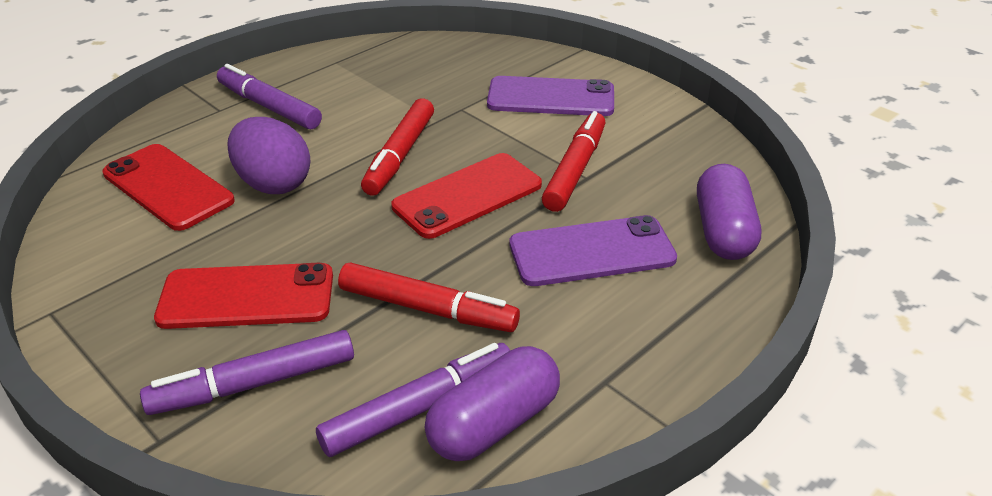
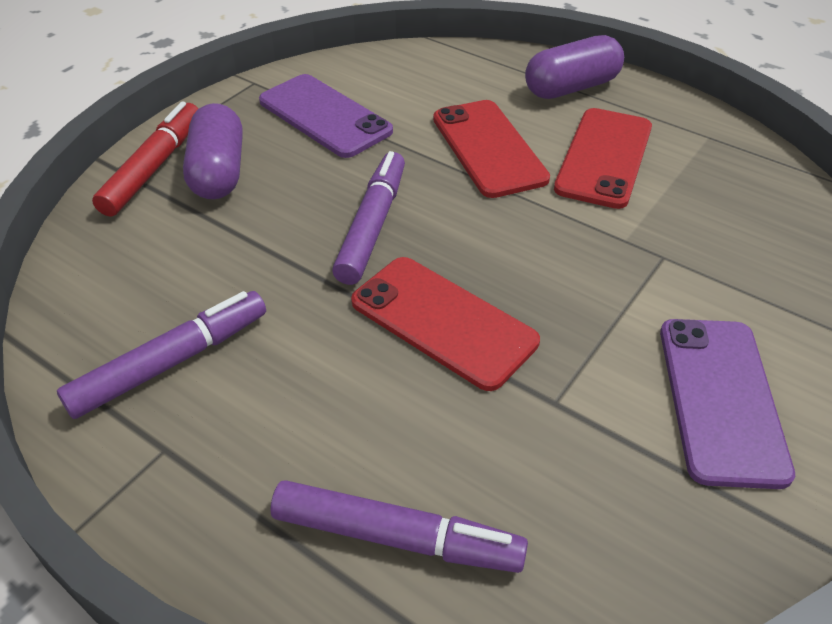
purple egg: 1 -> 0
red marker: 3 -> 1

